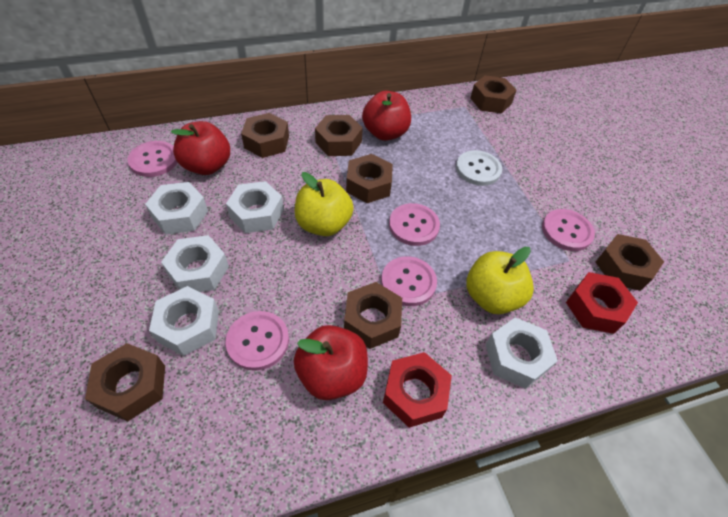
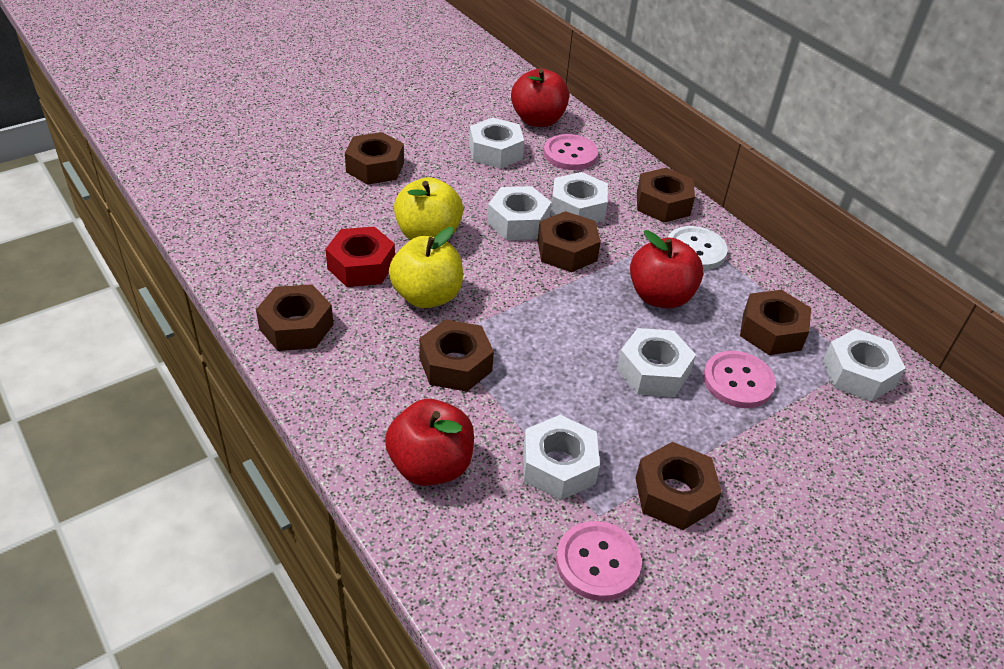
pink button: 5 -> 3
red nut: 2 -> 1
white nut: 5 -> 6

